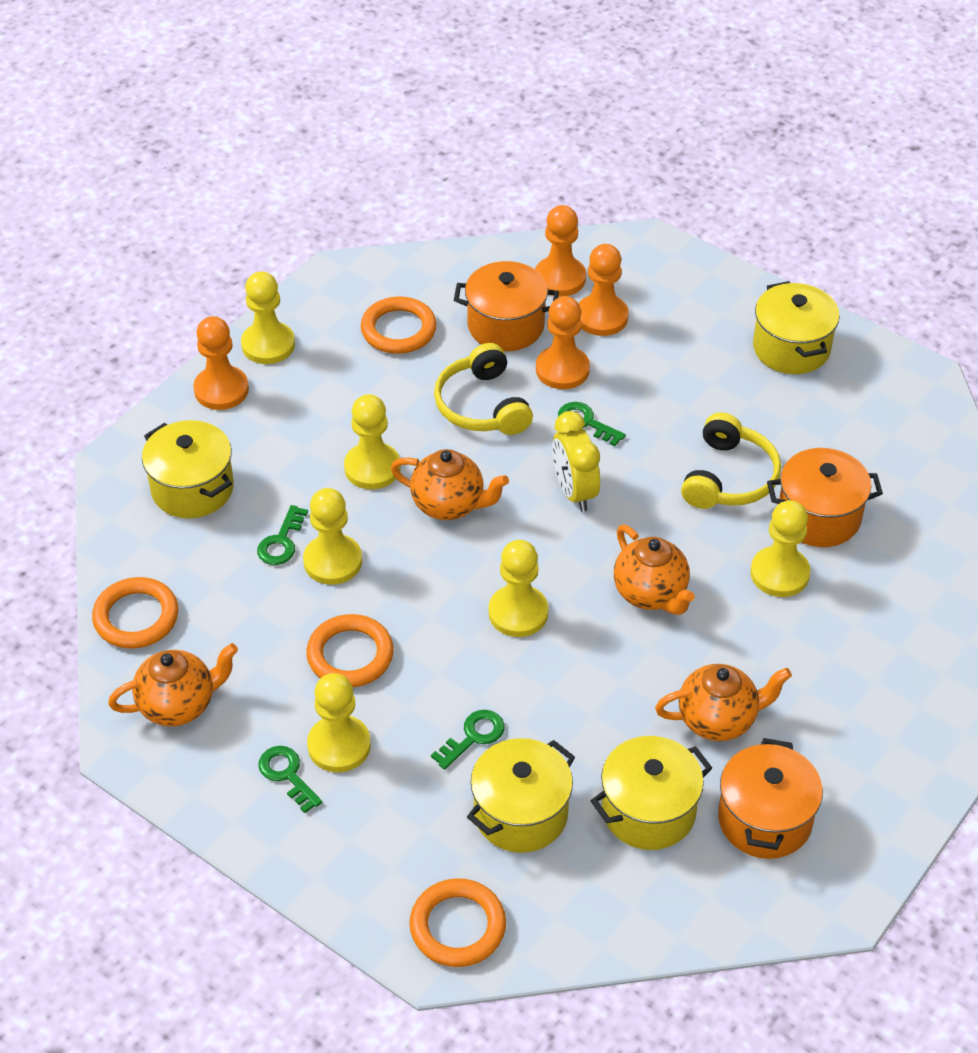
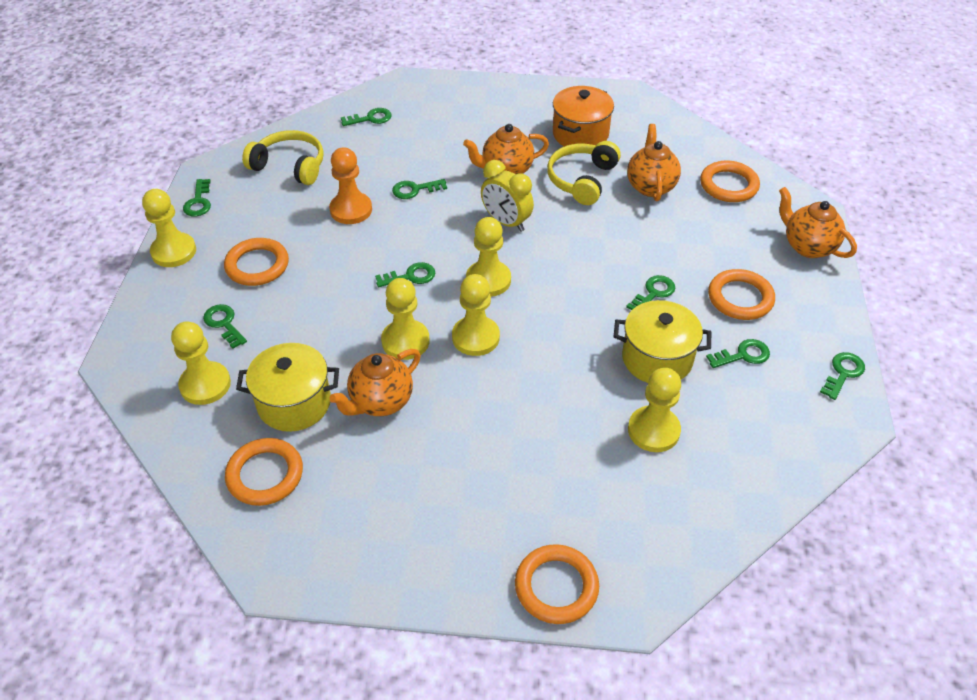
green key: 4 -> 8
orange pawn: 4 -> 1
orange pot: 3 -> 1
orange ring: 4 -> 5
yellow pot: 4 -> 2

